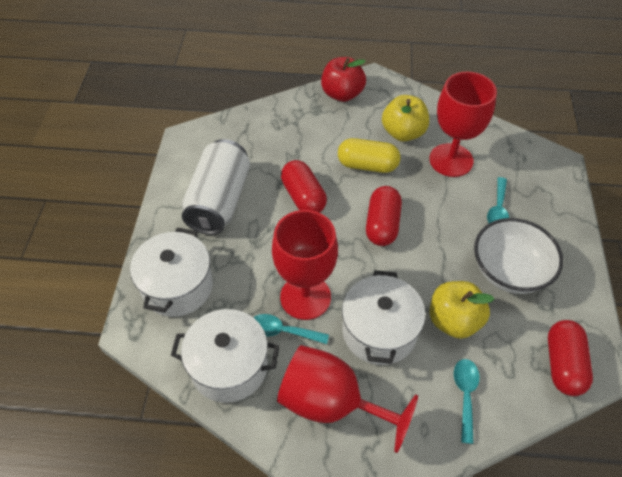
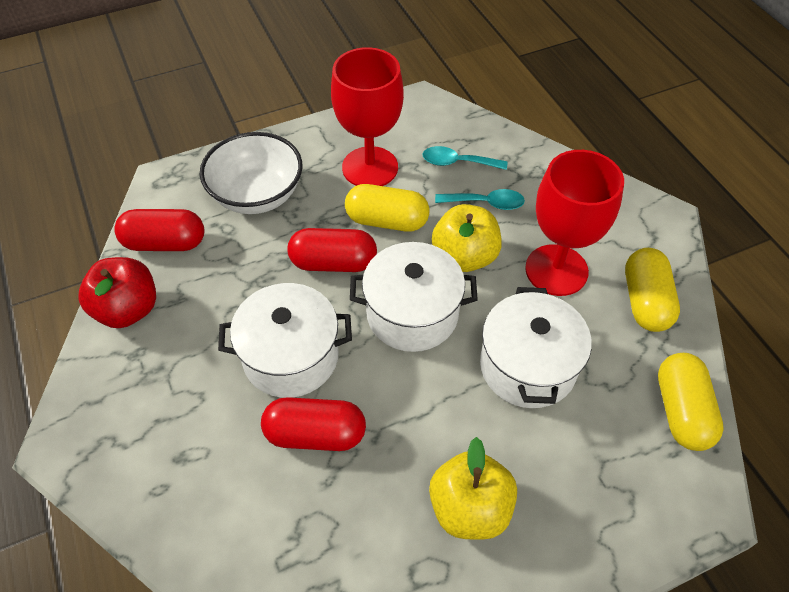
red goblet: 3 -> 2
turquoise spoon: 3 -> 2
white can: 1 -> 0
yellow capsule: 1 -> 3

